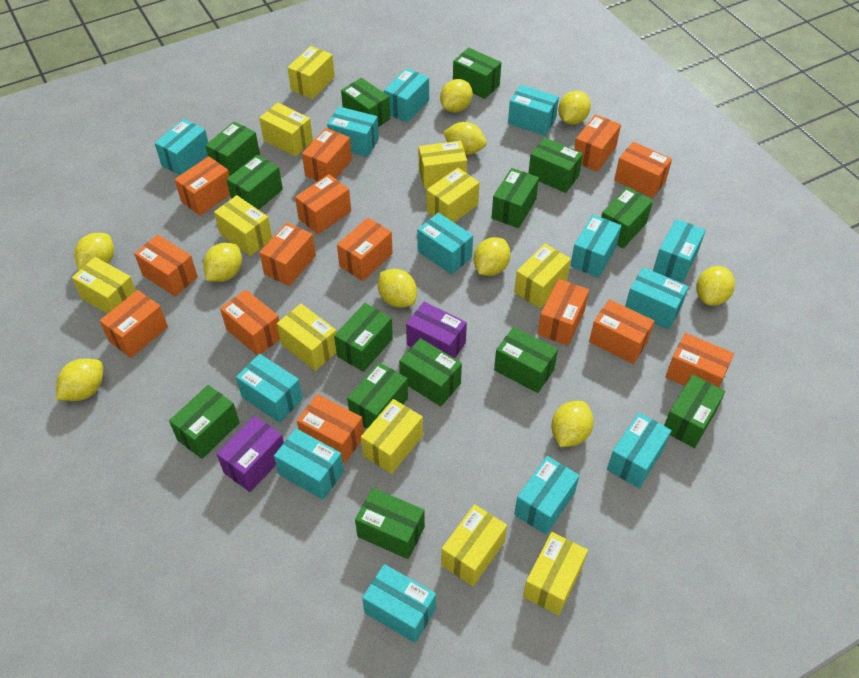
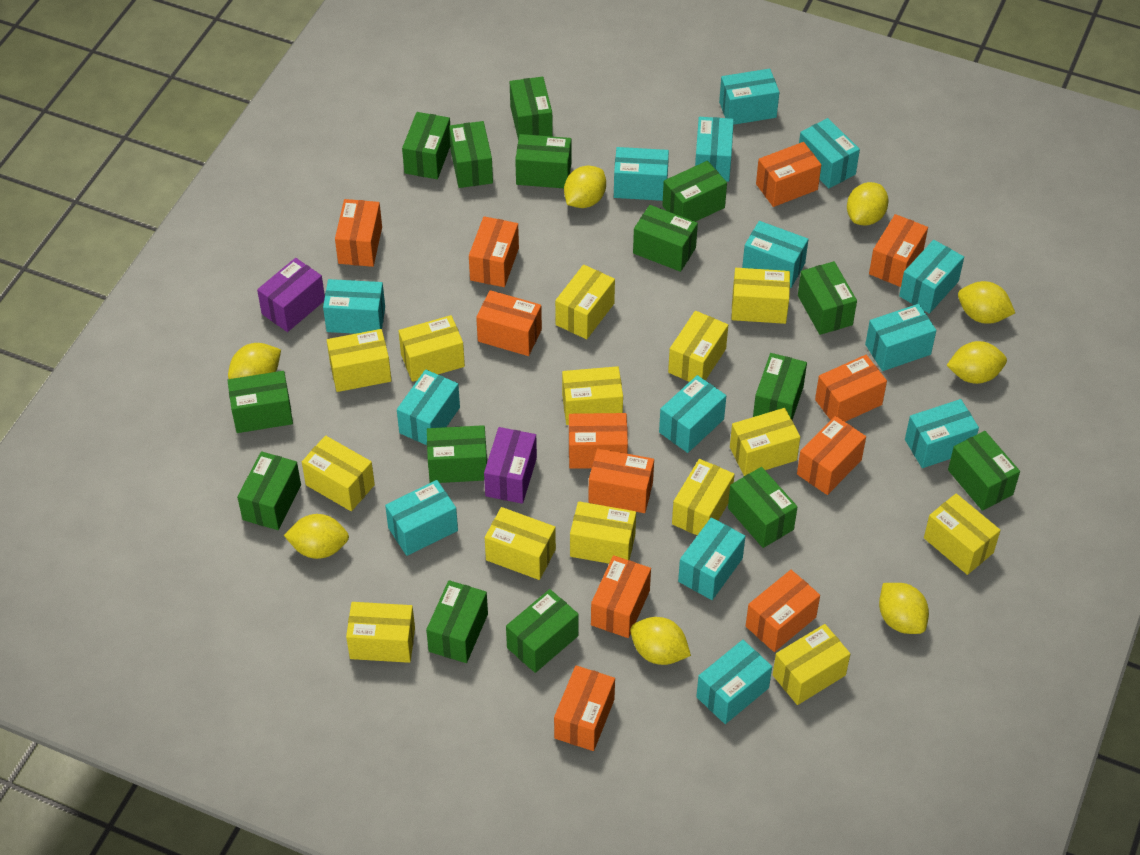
green box: 14 -> 15
orange box: 14 -> 12
turquoise box: 13 -> 14
yellow box: 11 -> 14
yellow lemon: 10 -> 8

